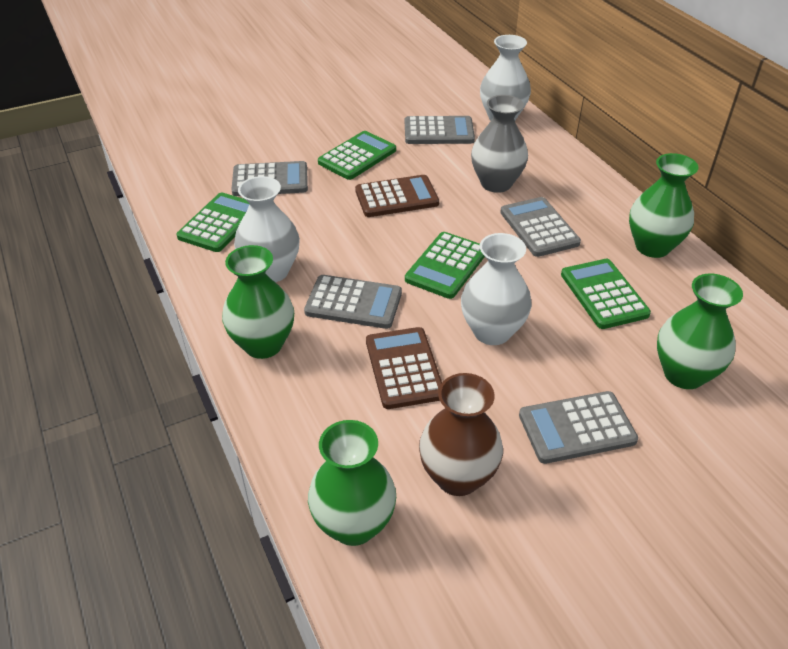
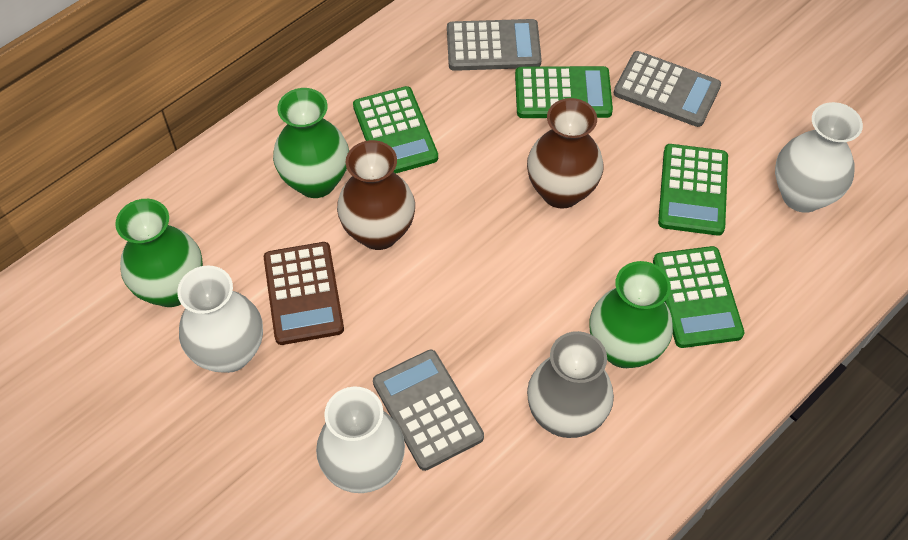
brown calculator: 2 -> 1
brown vase: 1 -> 2
green vase: 4 -> 3
grey calculator: 5 -> 3

